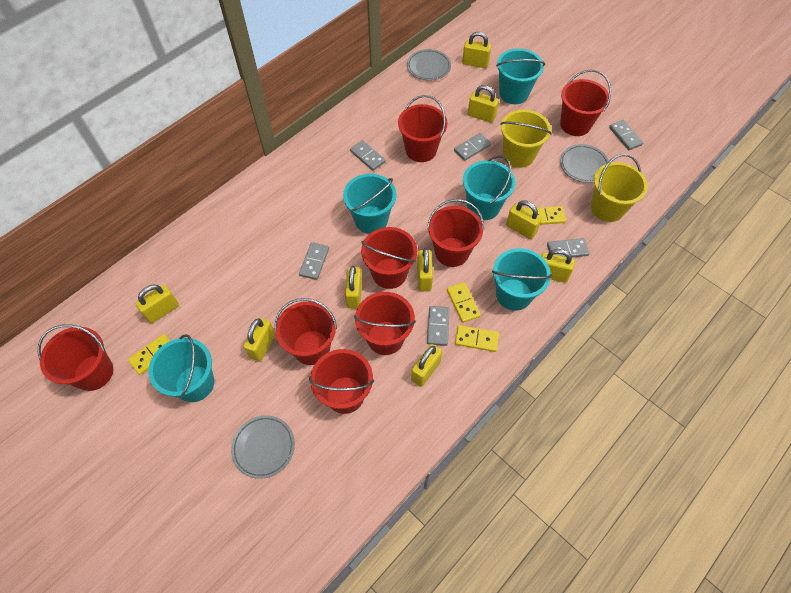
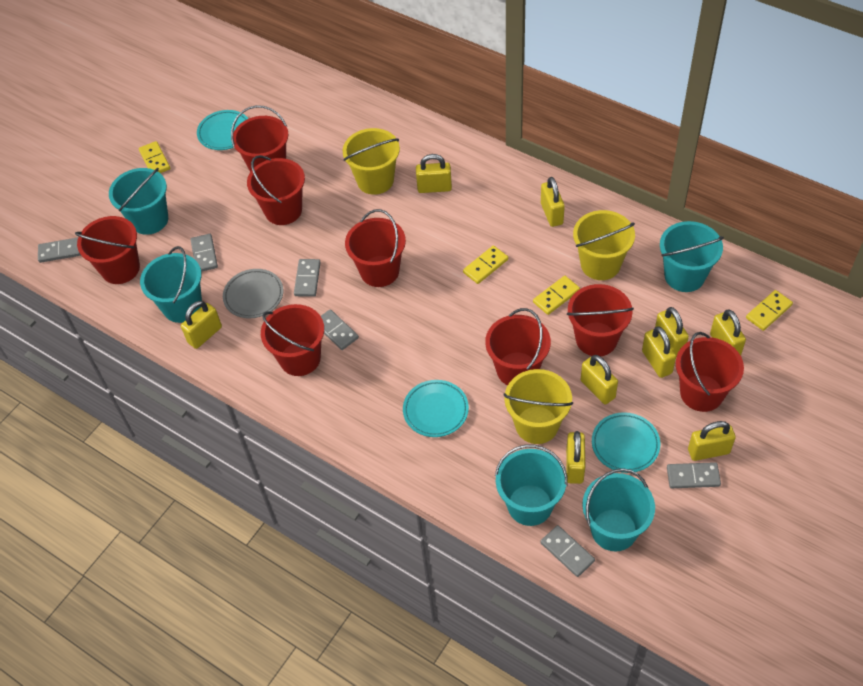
grey plate: 3 -> 1
turquoise plate: 0 -> 3
yellow bucket: 2 -> 3

